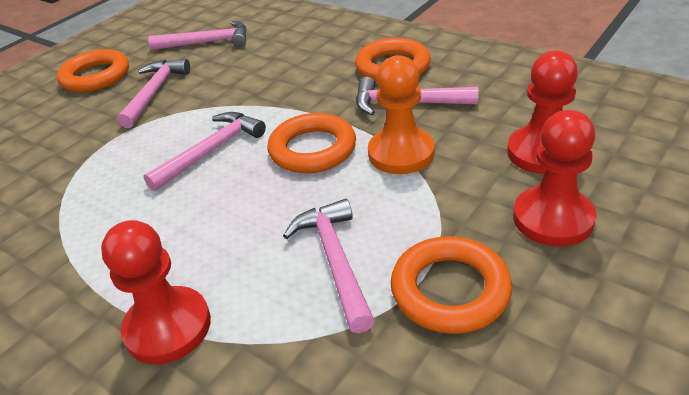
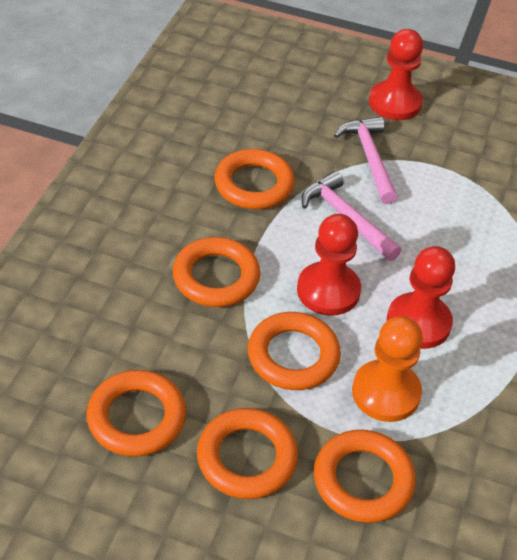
orange ring: 4 -> 6
pink hammer: 5 -> 2

